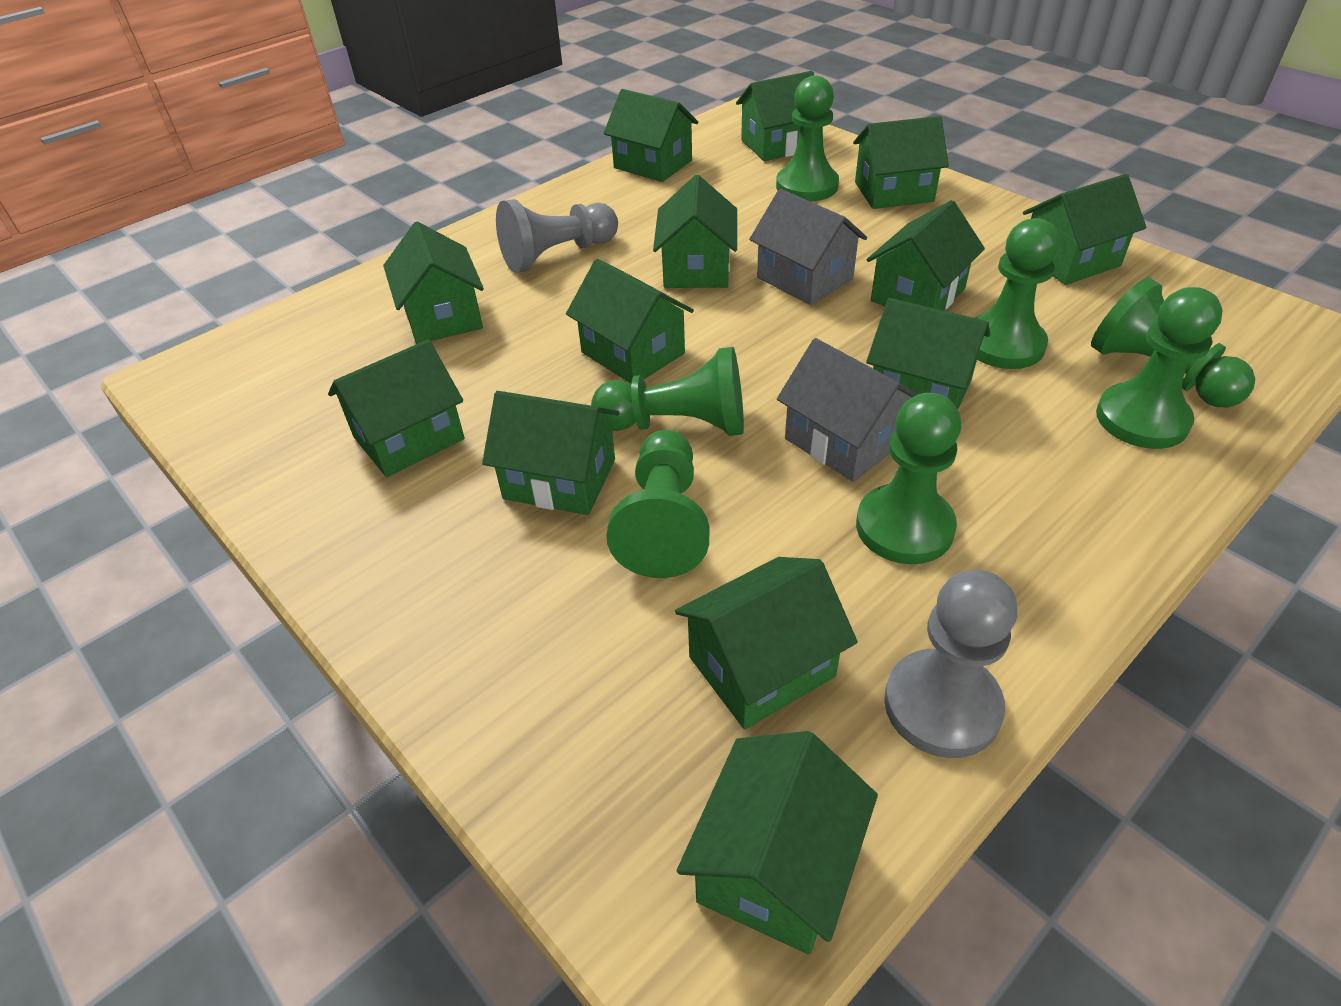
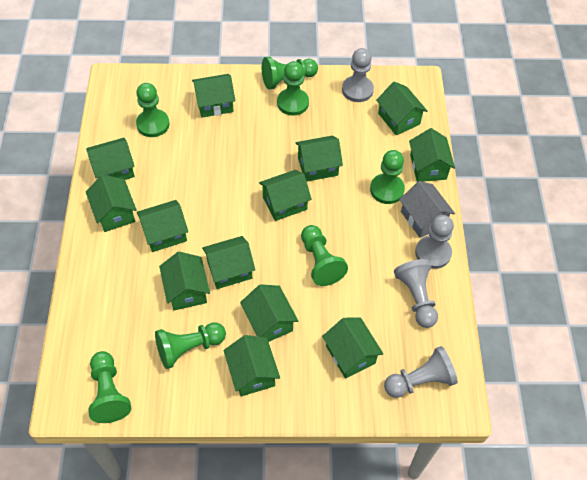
grey house: 2 -> 1
grey pawn: 2 -> 4

